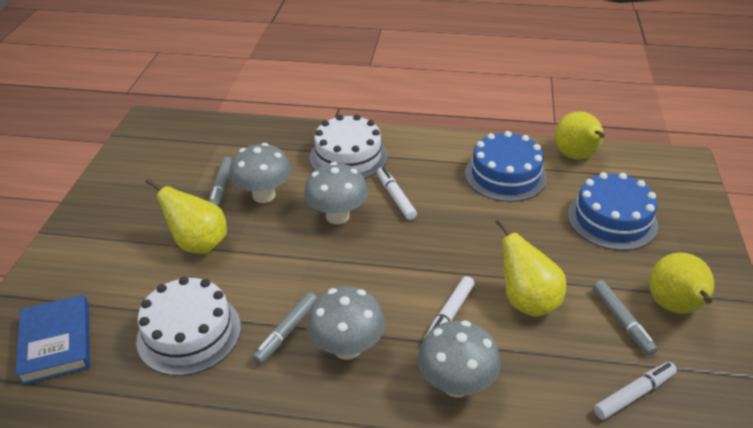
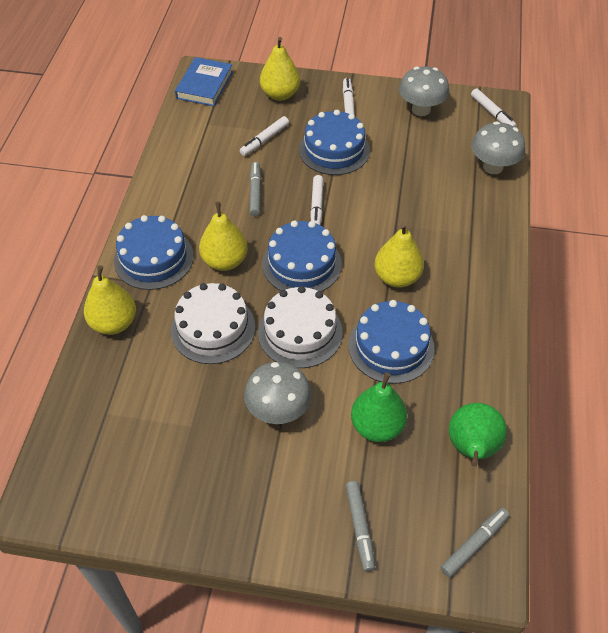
blue cake: 2 -> 4
green pear: 0 -> 2
grey mushroom: 4 -> 3
white marker: 3 -> 4

